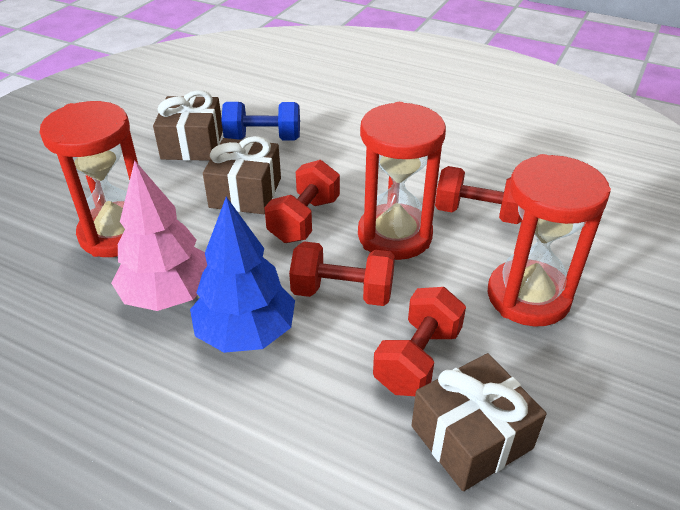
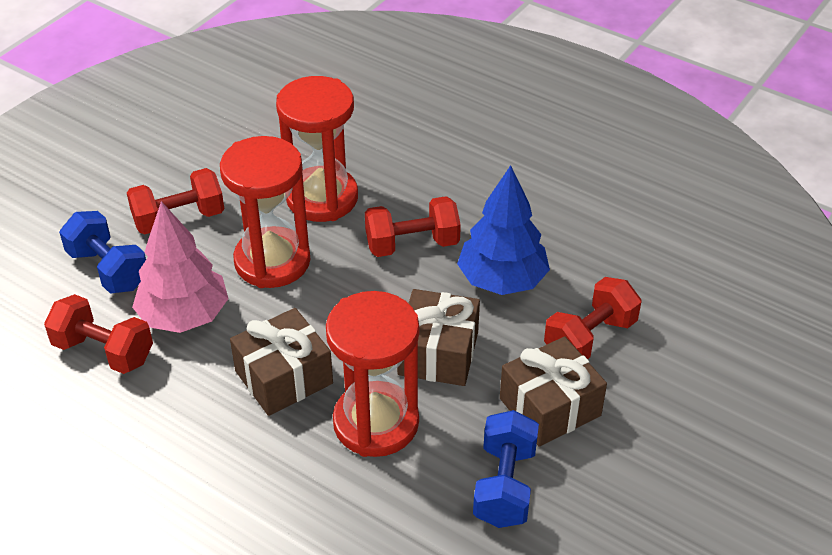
blue dumbbell: 1 -> 2

